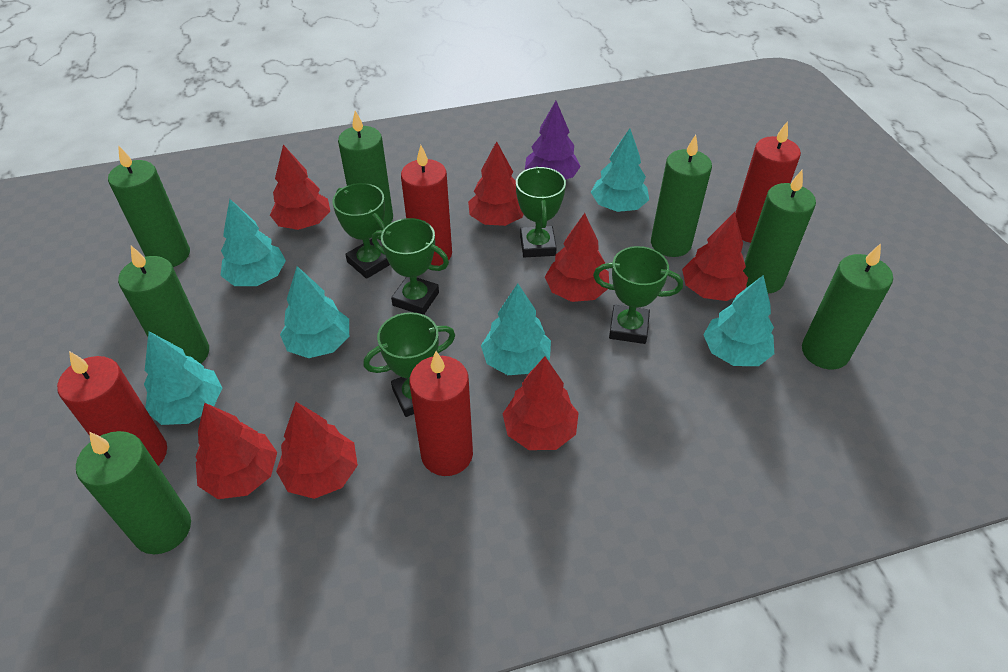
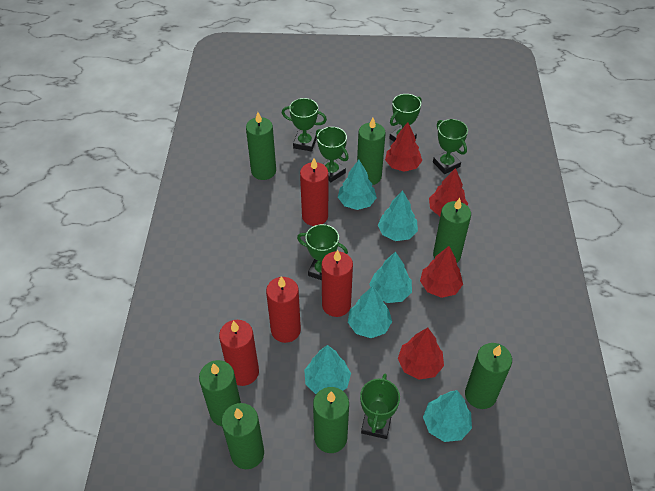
green trophy: 5 -> 6
purple tree: 1 -> 0
red tree: 7 -> 4

